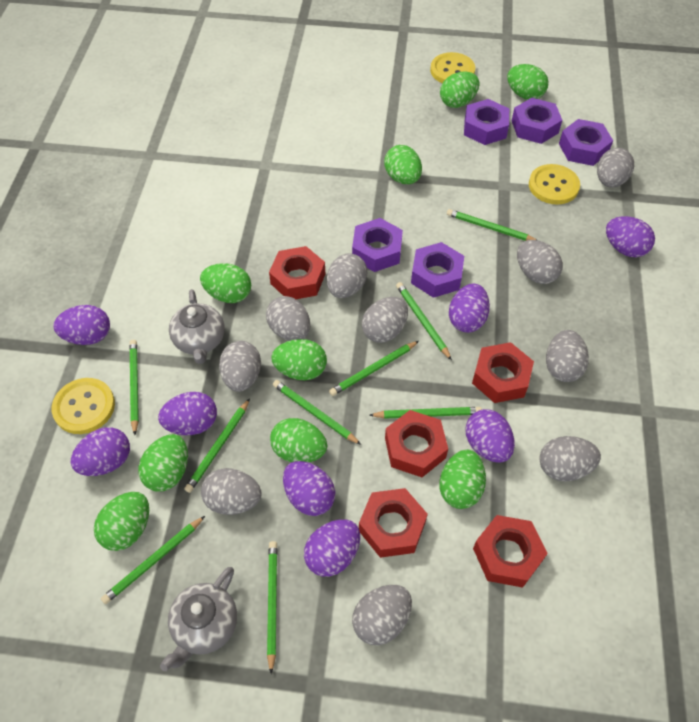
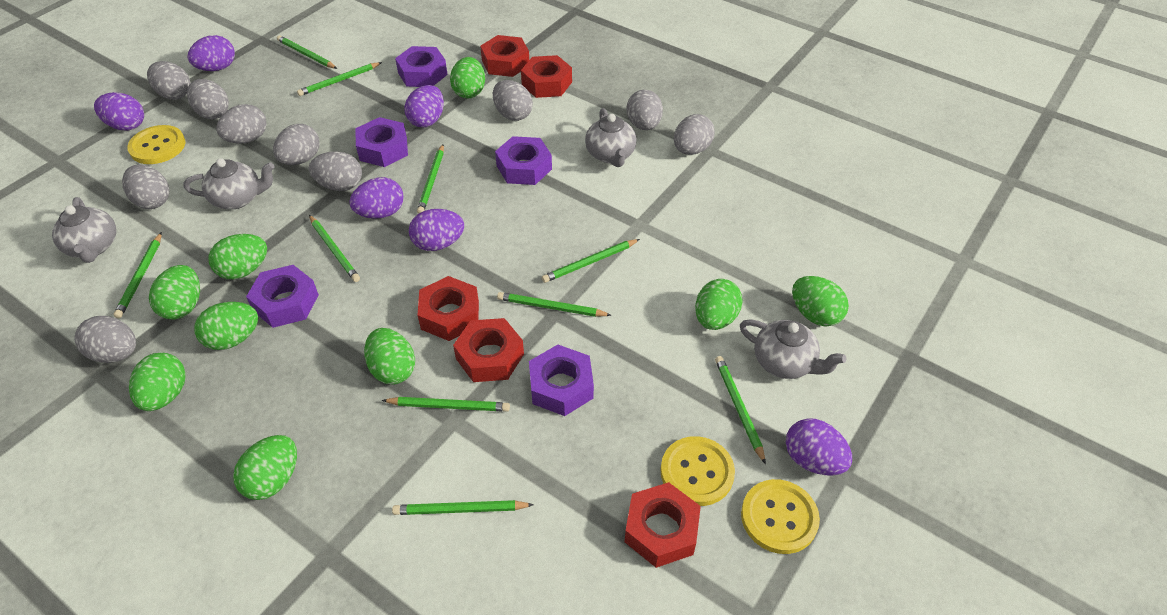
green pencil: 9 -> 10
grey teapot: 2 -> 4
purple egg: 8 -> 6

